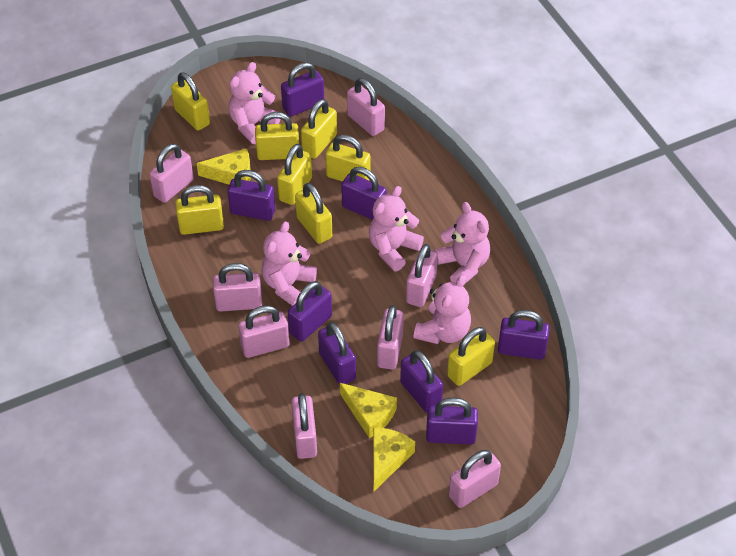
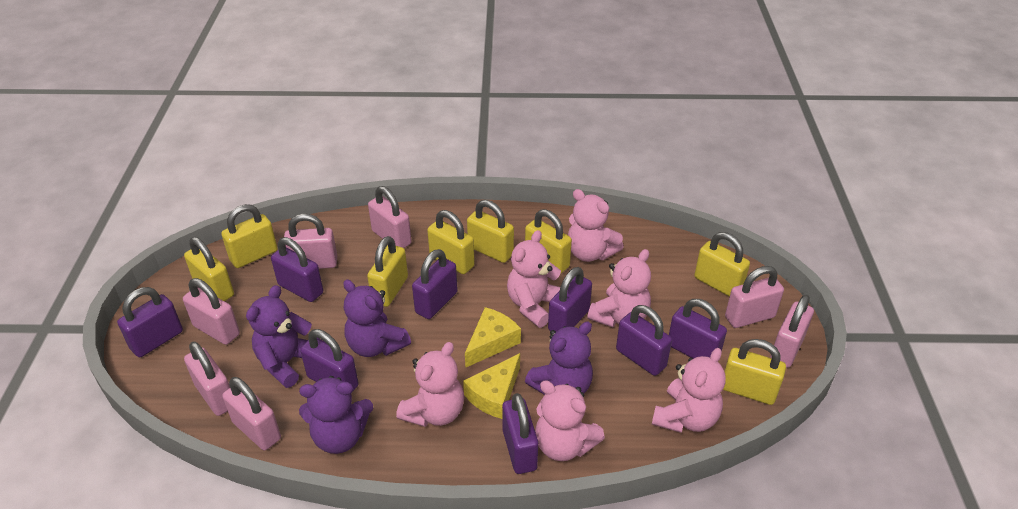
pink padlock: 8 -> 7
pink teddy bear: 5 -> 6
purple teddy bear: 0 -> 4
yellow cheese: 3 -> 2

